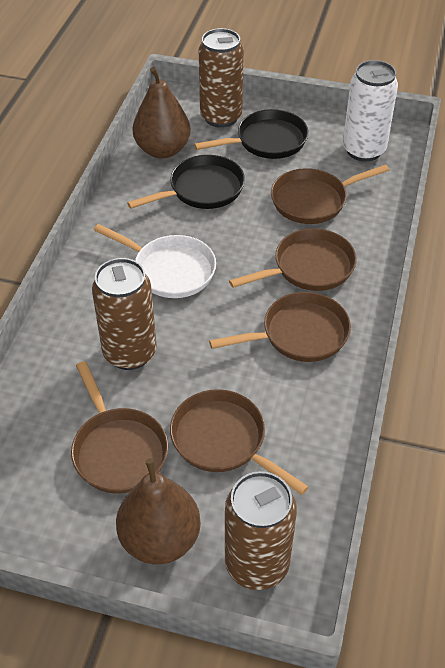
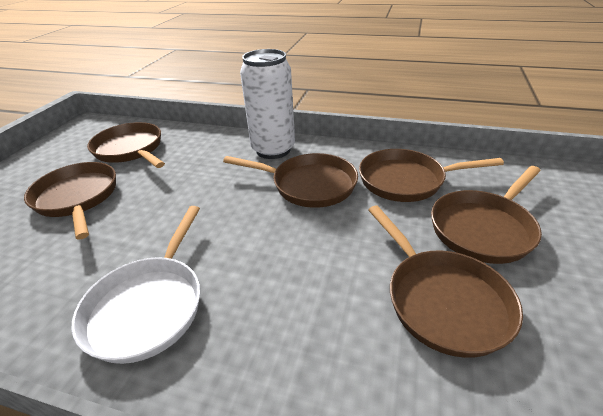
black pan: 2 -> 0
brown can: 3 -> 0
brown pan: 5 -> 6
brown pear: 2 -> 0

